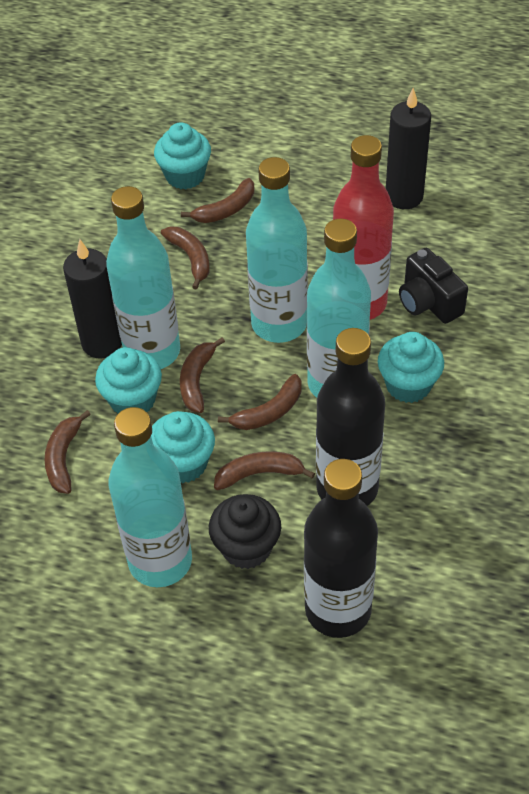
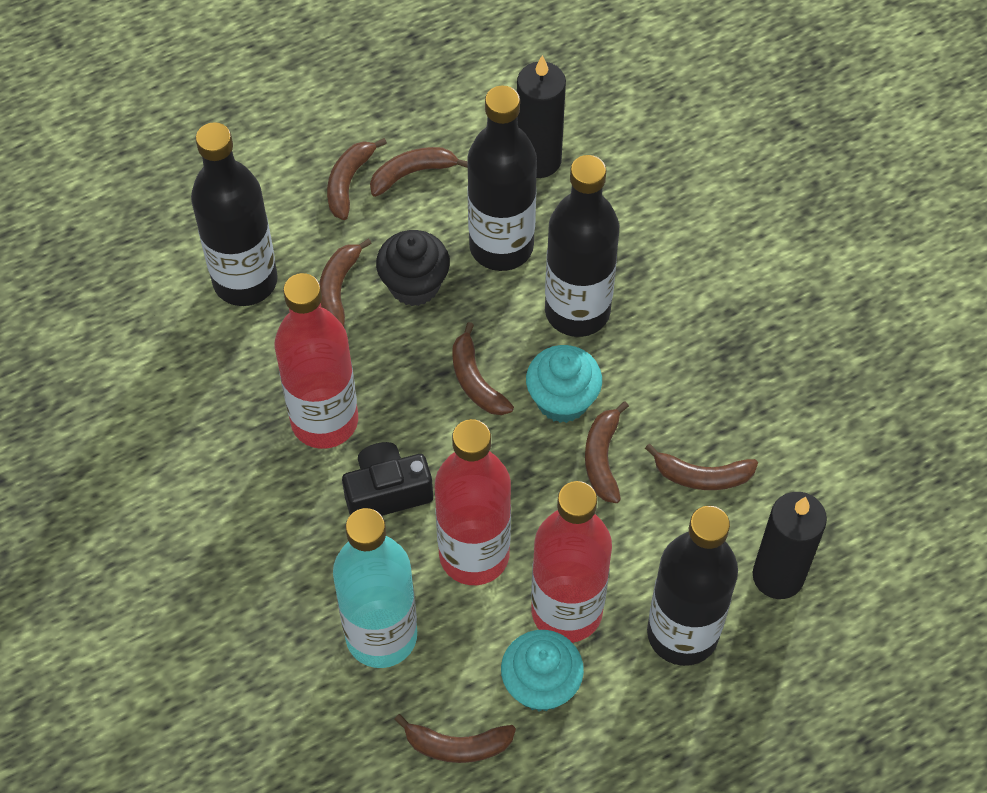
black bottle: 2 -> 4
brown banana: 6 -> 7
red bottle: 1 -> 3
turquoise bottle: 4 -> 1
turquoise cupcake: 4 -> 2

